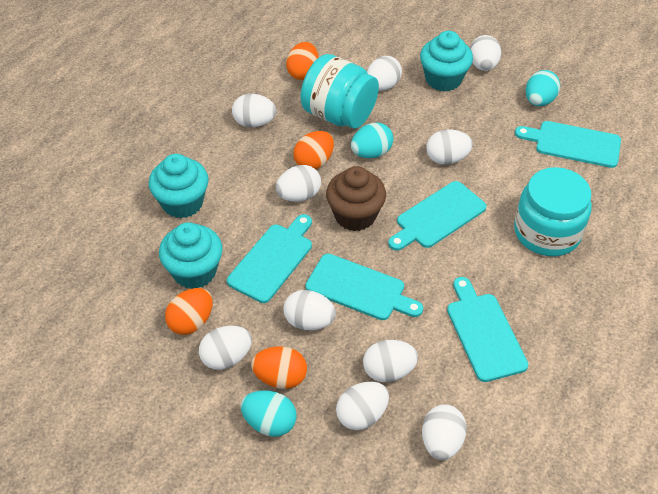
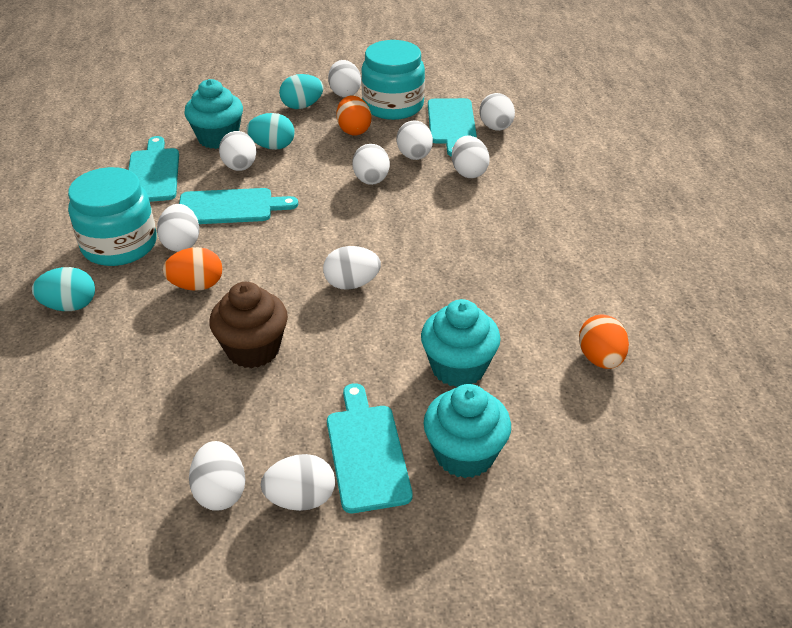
orange egg: 4 -> 3
turquoise cutting board: 5 -> 4

